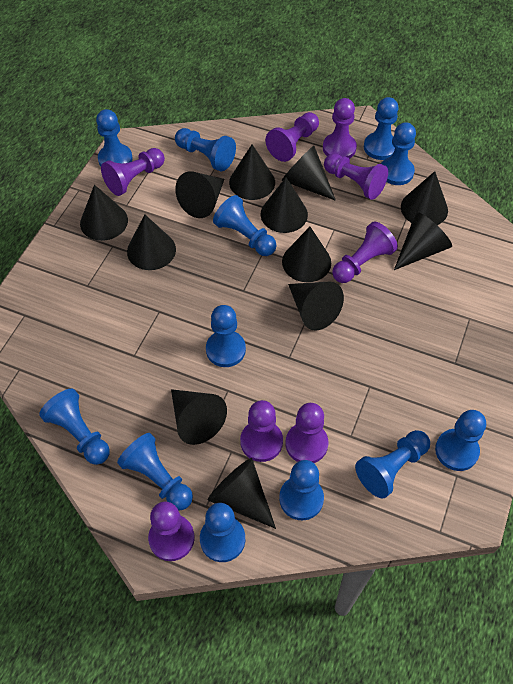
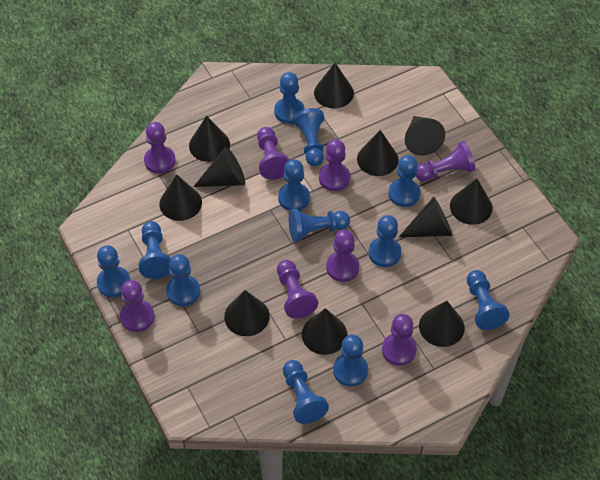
black cone: 12 -> 11

